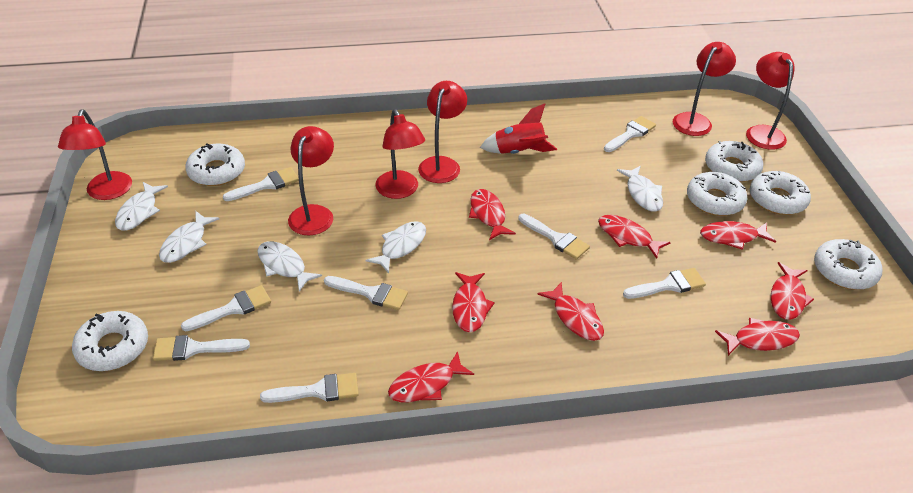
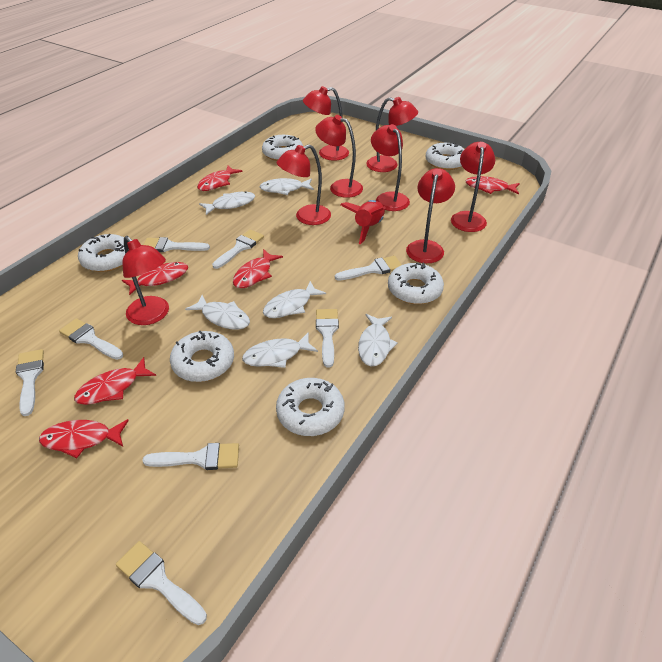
red fish: 8 -> 6
red lamp: 6 -> 8
white fish: 5 -> 6

